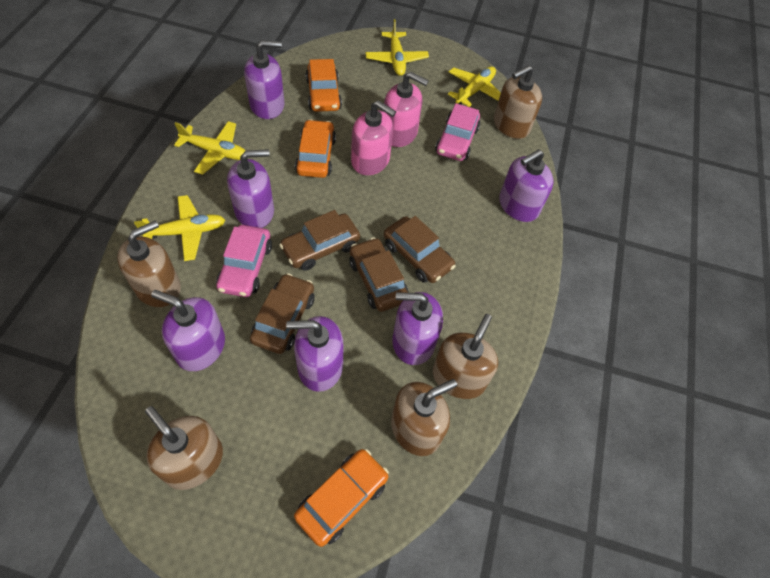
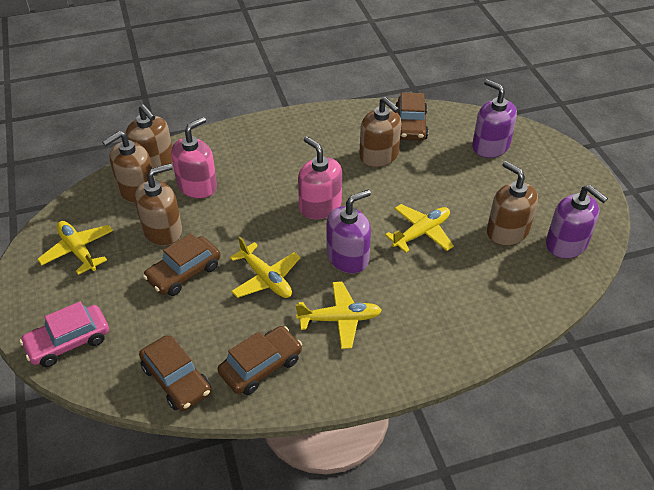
orange car: 3 -> 0
pink car: 2 -> 1
purple soap dispenser: 6 -> 3

